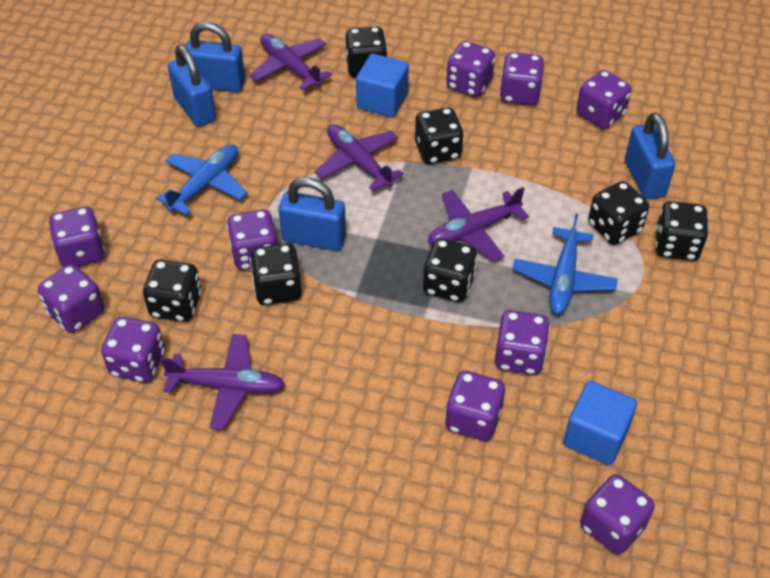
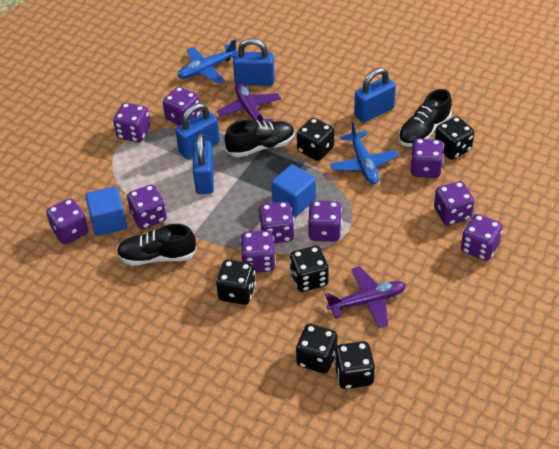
black dice: 7 -> 6
black shoe: 0 -> 3
purple plane: 4 -> 2

